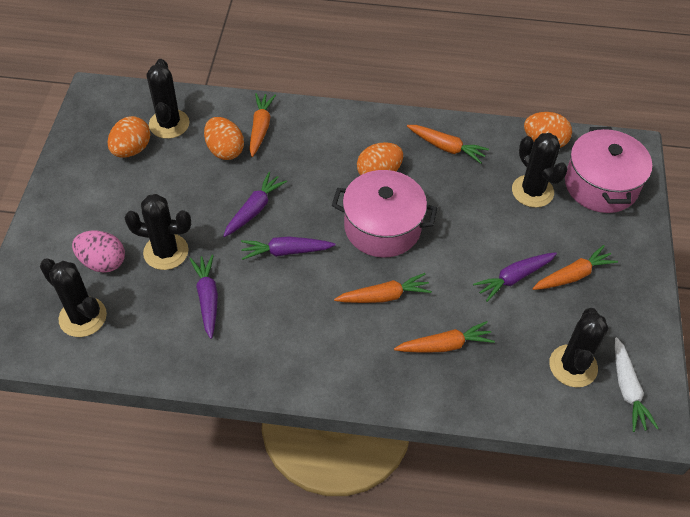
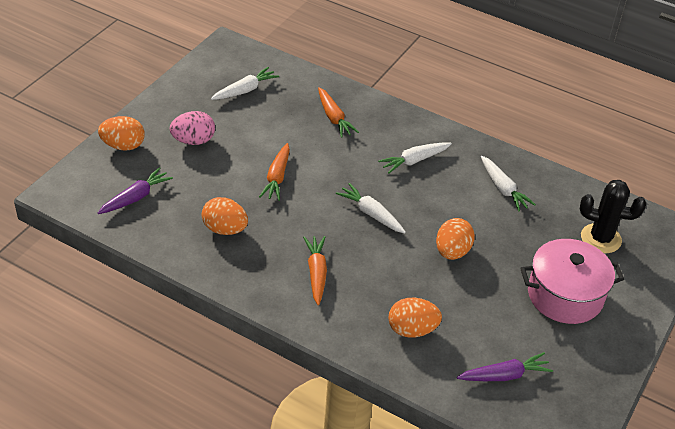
black cactus: 5 -> 1
orange carrot: 5 -> 3
pink pot: 2 -> 1
purple carrot: 4 -> 2
white carrot: 1 -> 4

